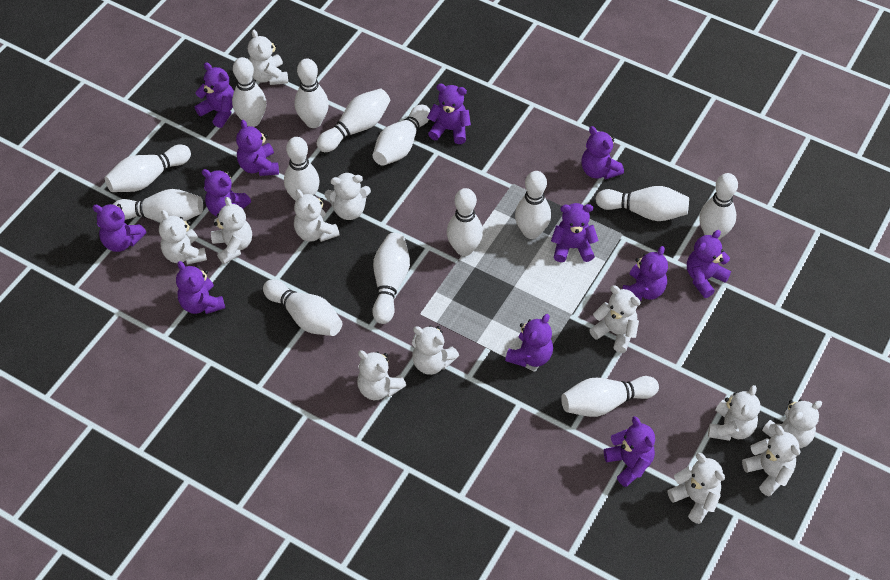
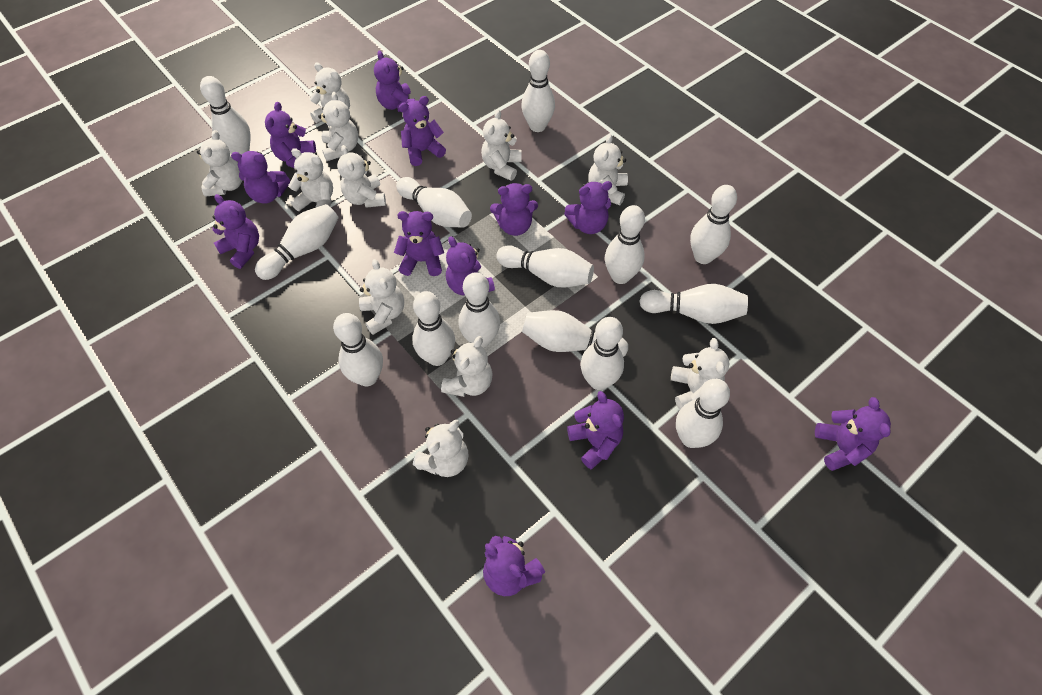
white teddy bear: 12 -> 11

